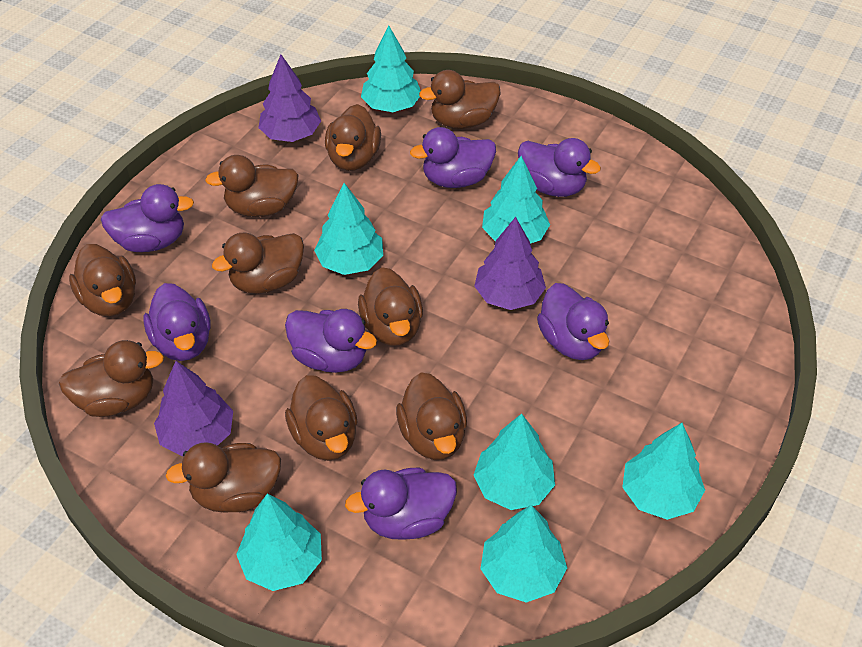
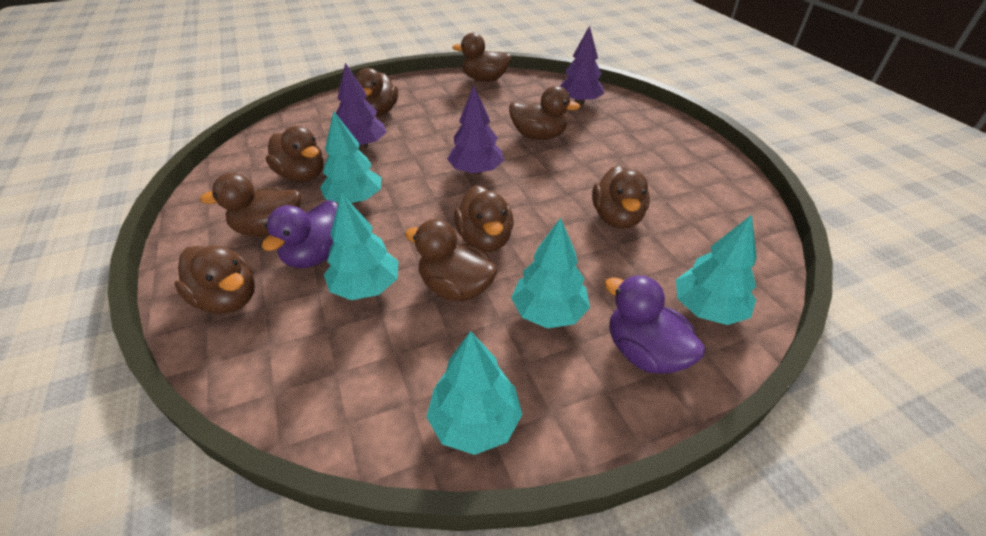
brown duck: 10 -> 9
purple duck: 7 -> 2
turquoise tree: 7 -> 5

